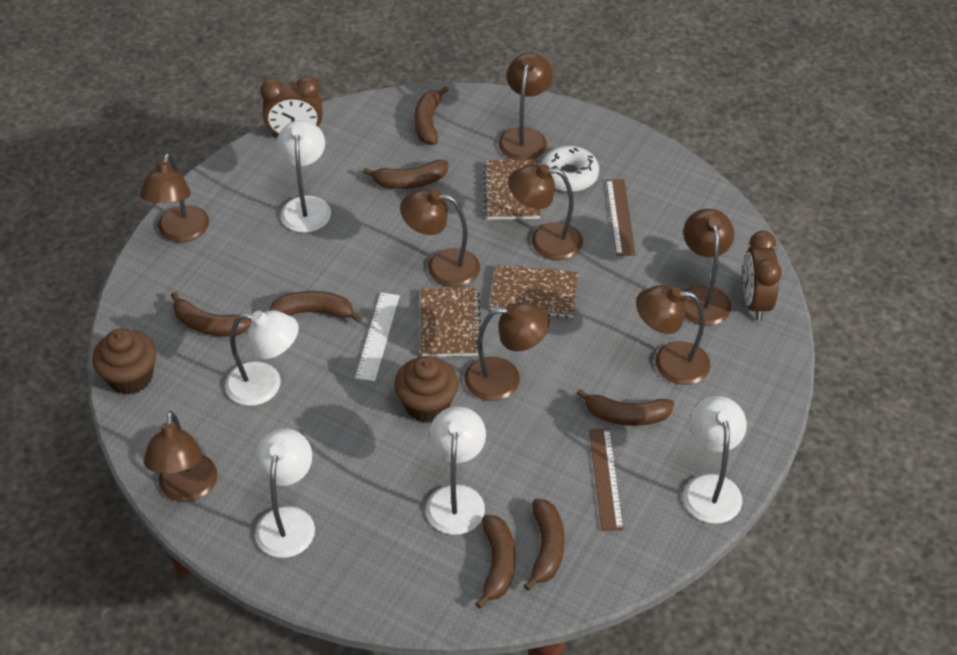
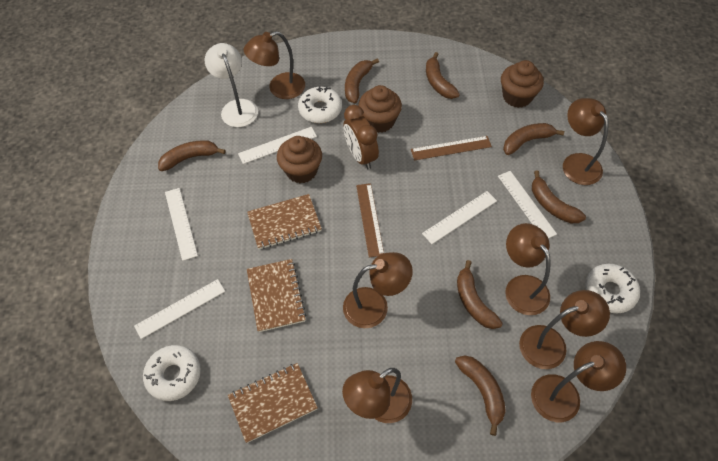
brown clock: 2 -> 1
brown cupcake: 2 -> 3
brown lamp: 8 -> 7
white donut: 1 -> 3
white lamp: 5 -> 1
white ruler: 1 -> 5

